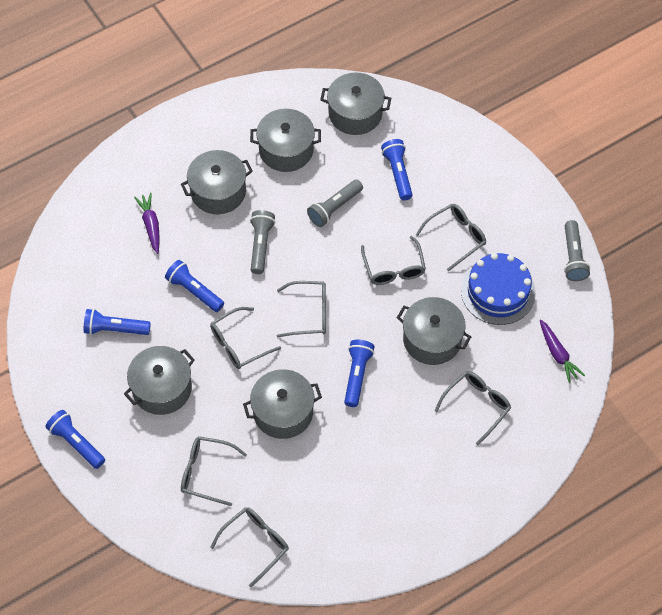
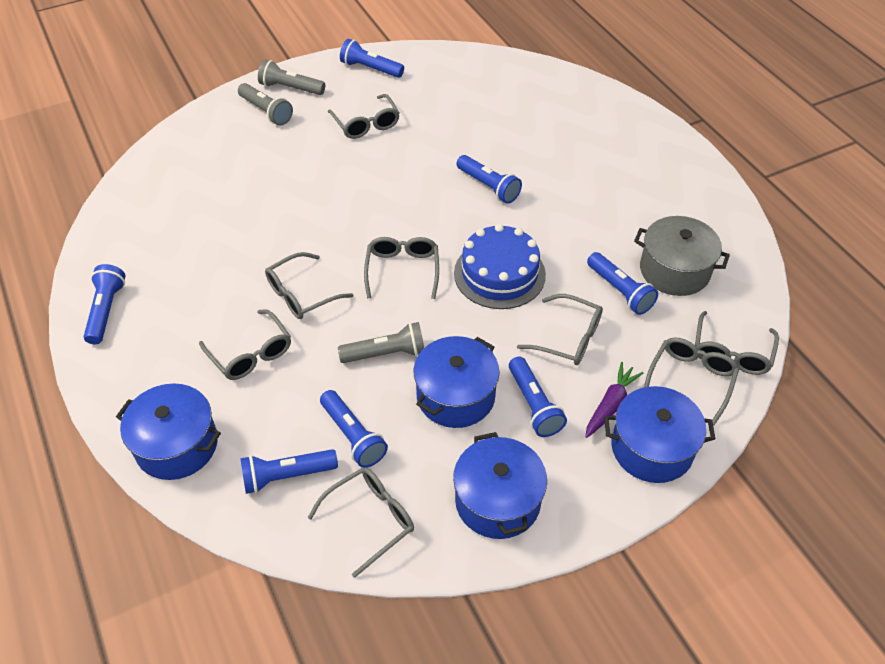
blue flashlight: 5 -> 7
blue pot: 0 -> 4
grey glasses: 7 -> 8
grey pot: 6 -> 1
purple carrot: 2 -> 1

